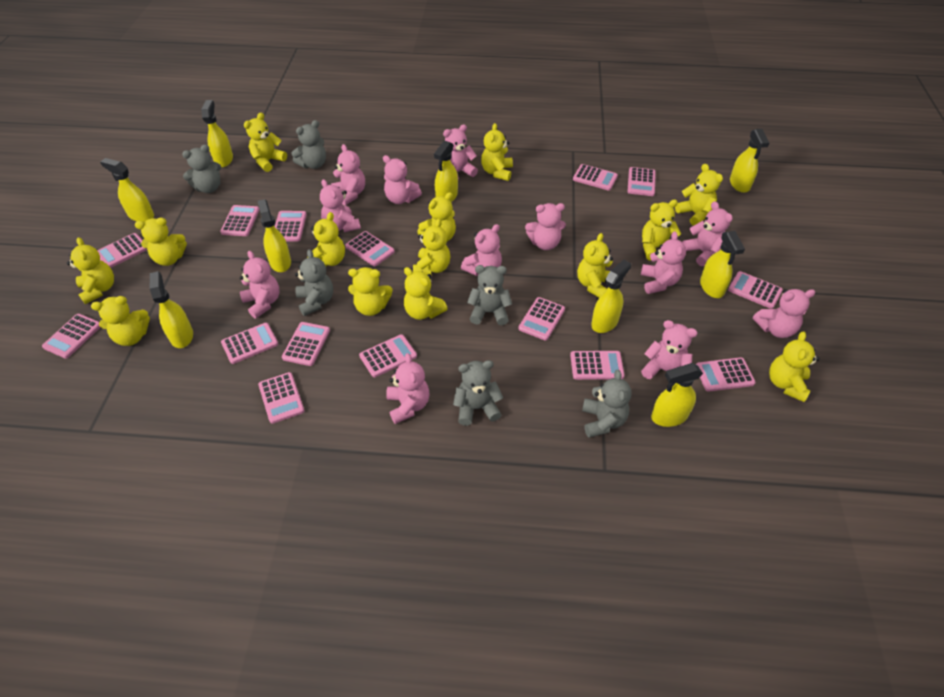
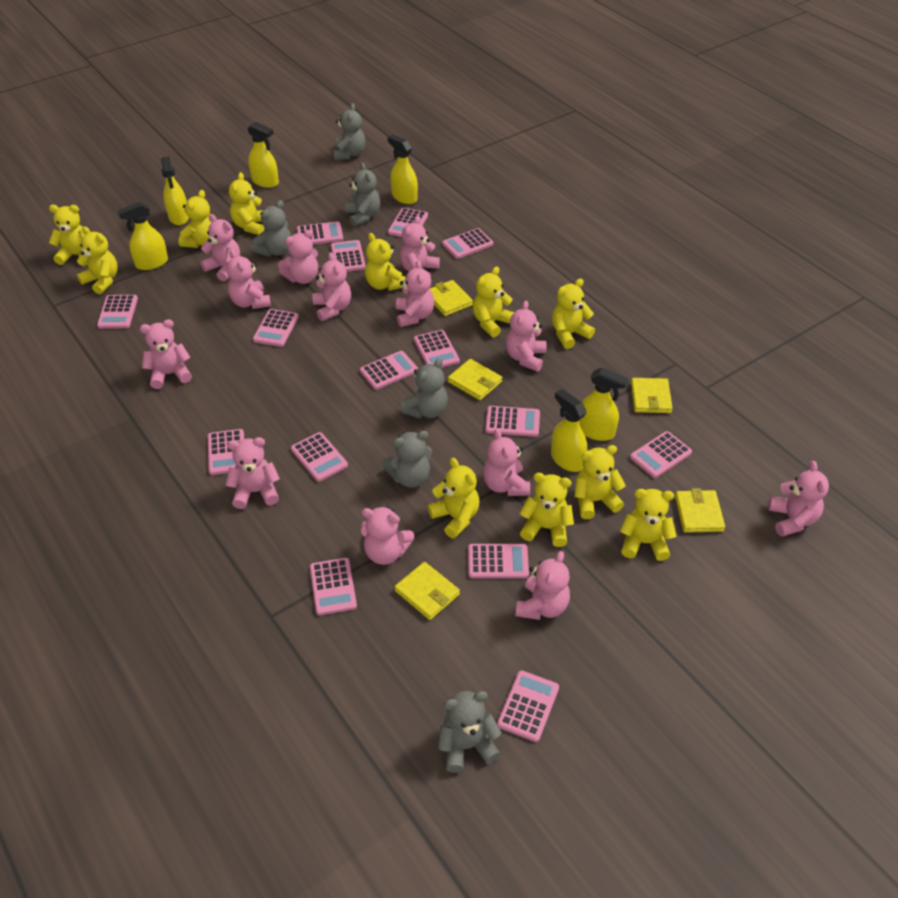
pink teddy bear: 12 -> 13
yellow spray bottle: 9 -> 6
yellow teddy bear: 14 -> 11
yellow wallet: 0 -> 5

